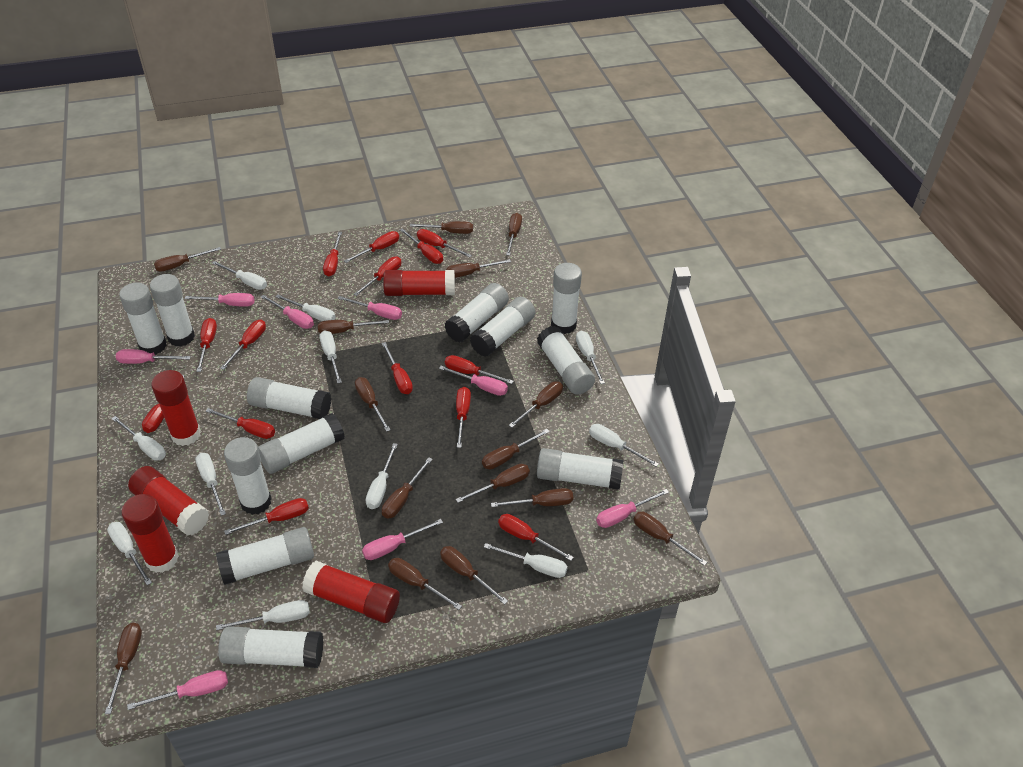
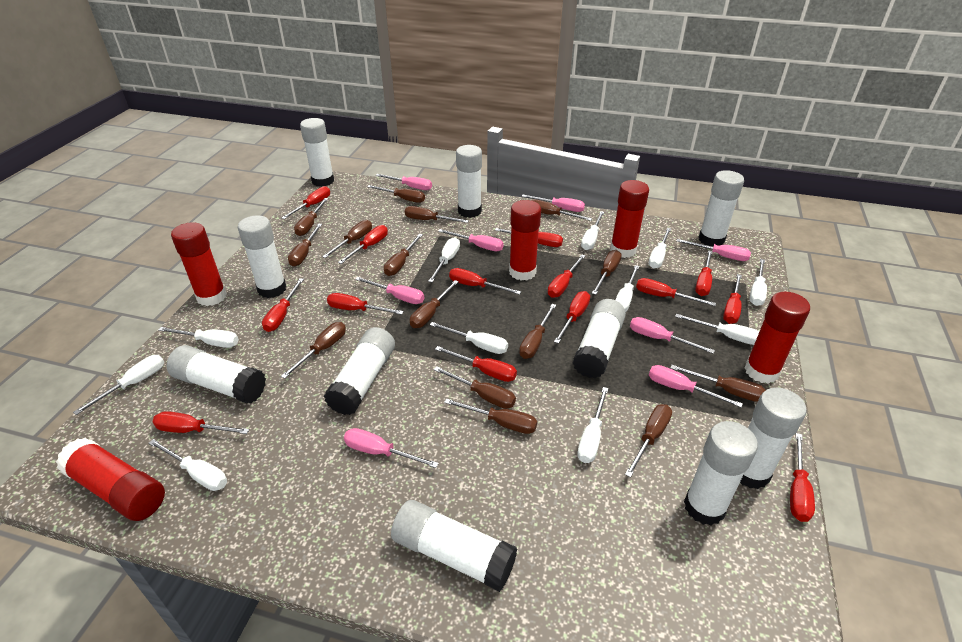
white glue stick: 12 -> 10

